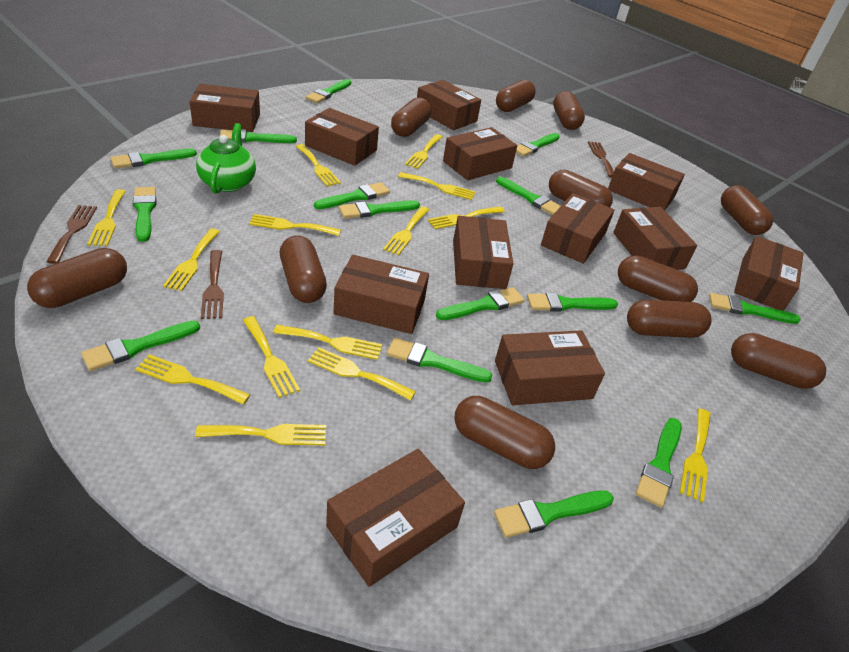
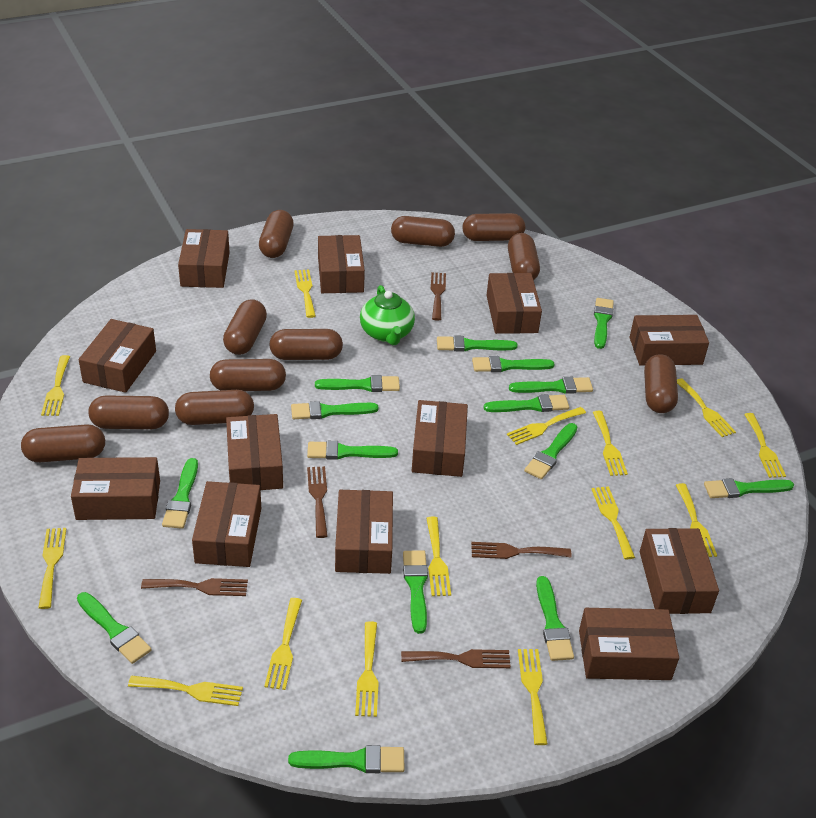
brown fork: 3 -> 5

